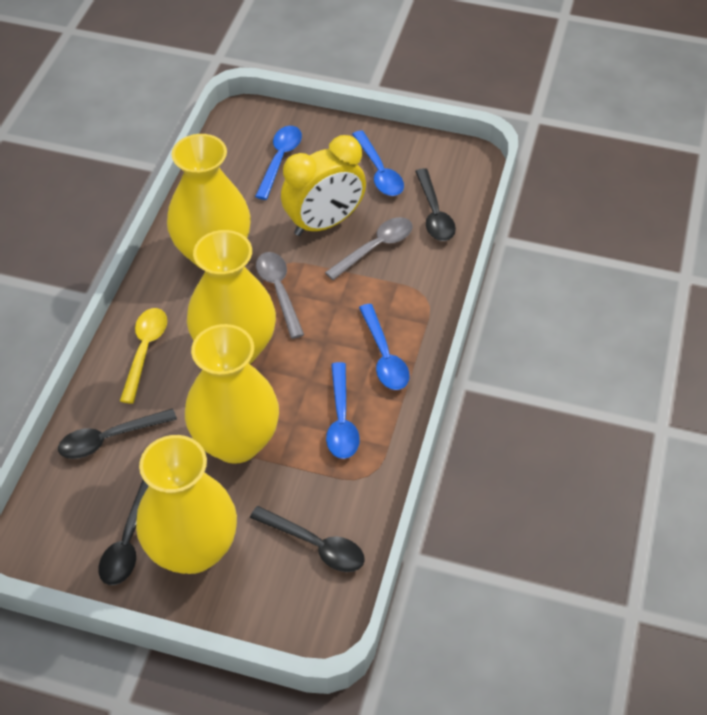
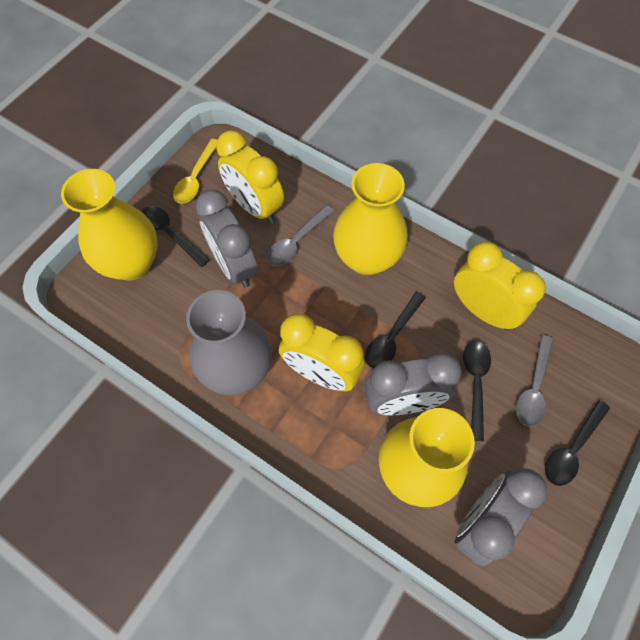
blue spoon: 4 -> 0
grey clock: 0 -> 3
grey vase: 0 -> 1
yellow clock: 1 -> 3
yellow vase: 4 -> 3

